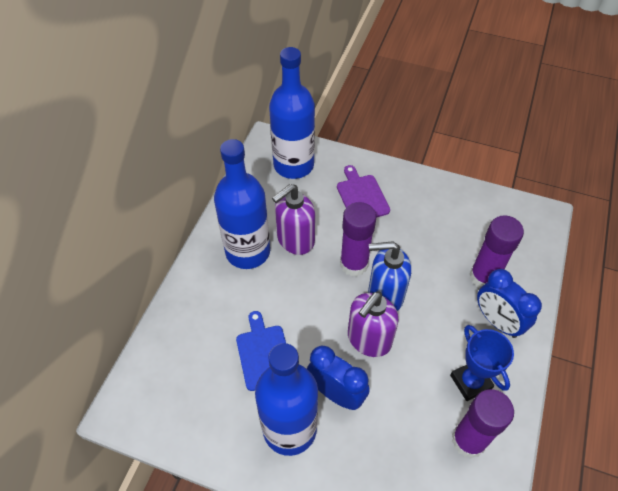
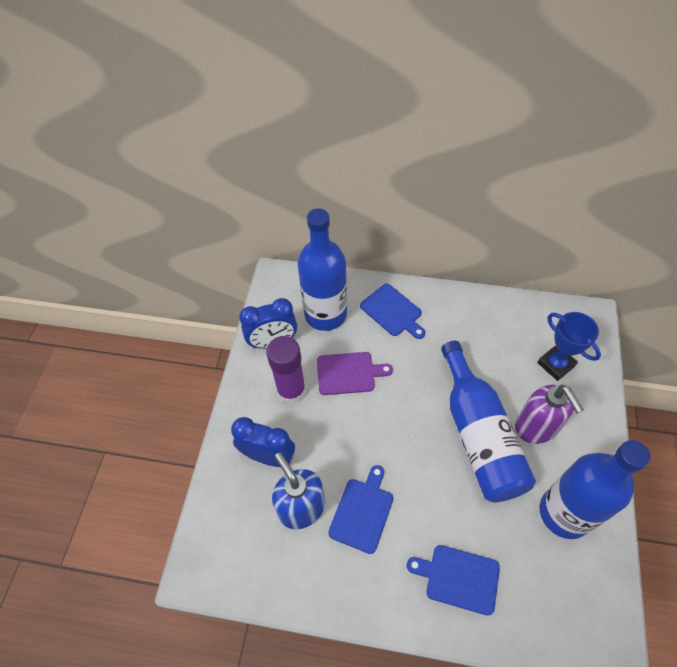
blue cutting board: 1 -> 3
purple glue stick: 3 -> 1
purple soap dispenser: 2 -> 1

